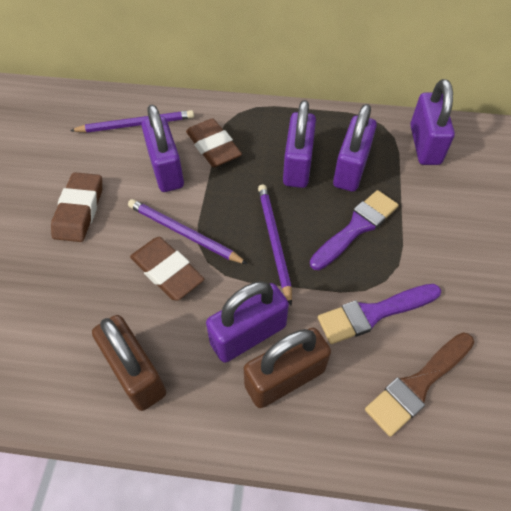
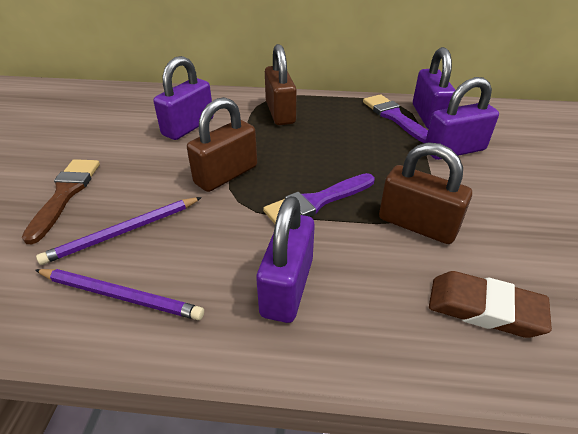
brown eraser: 3 -> 1
brown padlock: 2 -> 3
purple padlock: 5 -> 4
purple pencil: 3 -> 2

